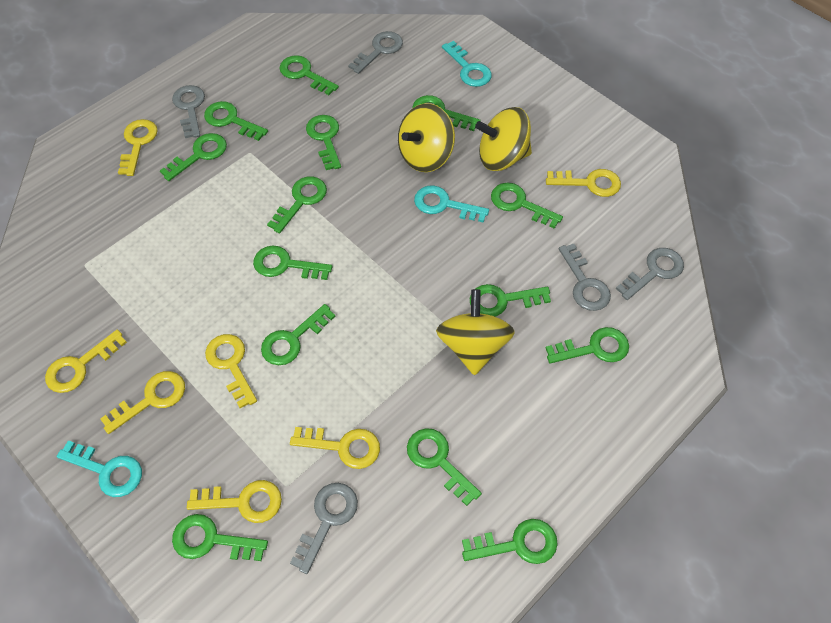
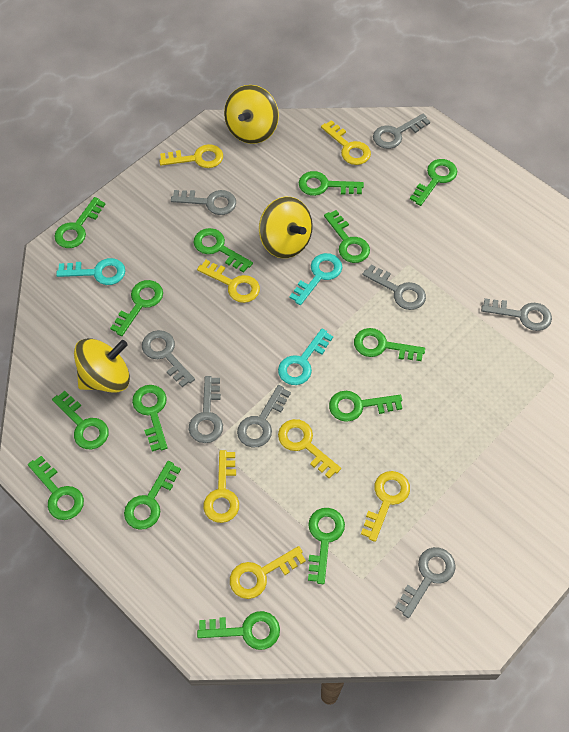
grey key: 5 -> 8

